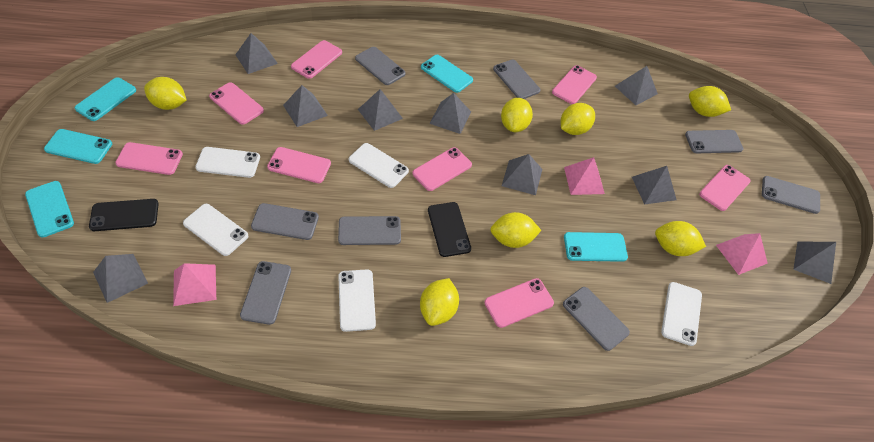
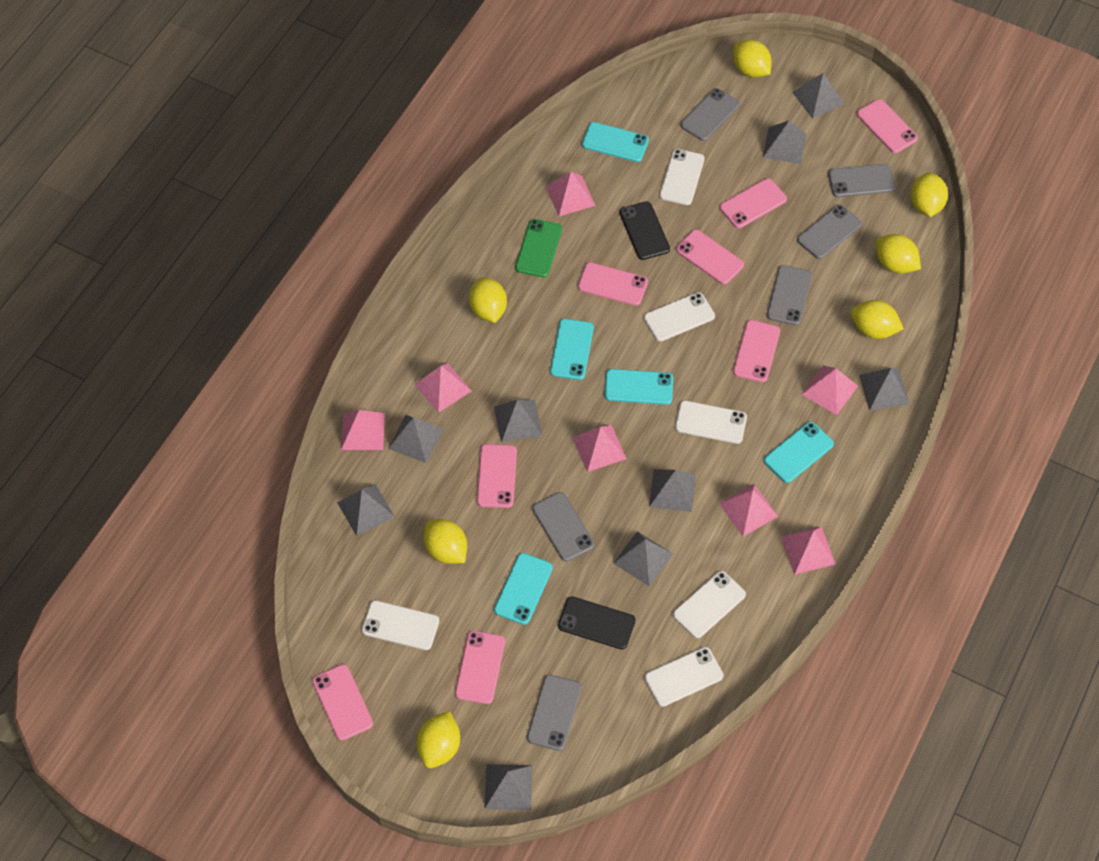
green phone: 0 -> 1
grey phone: 8 -> 6
pink pyramid: 3 -> 7
white phone: 5 -> 6

